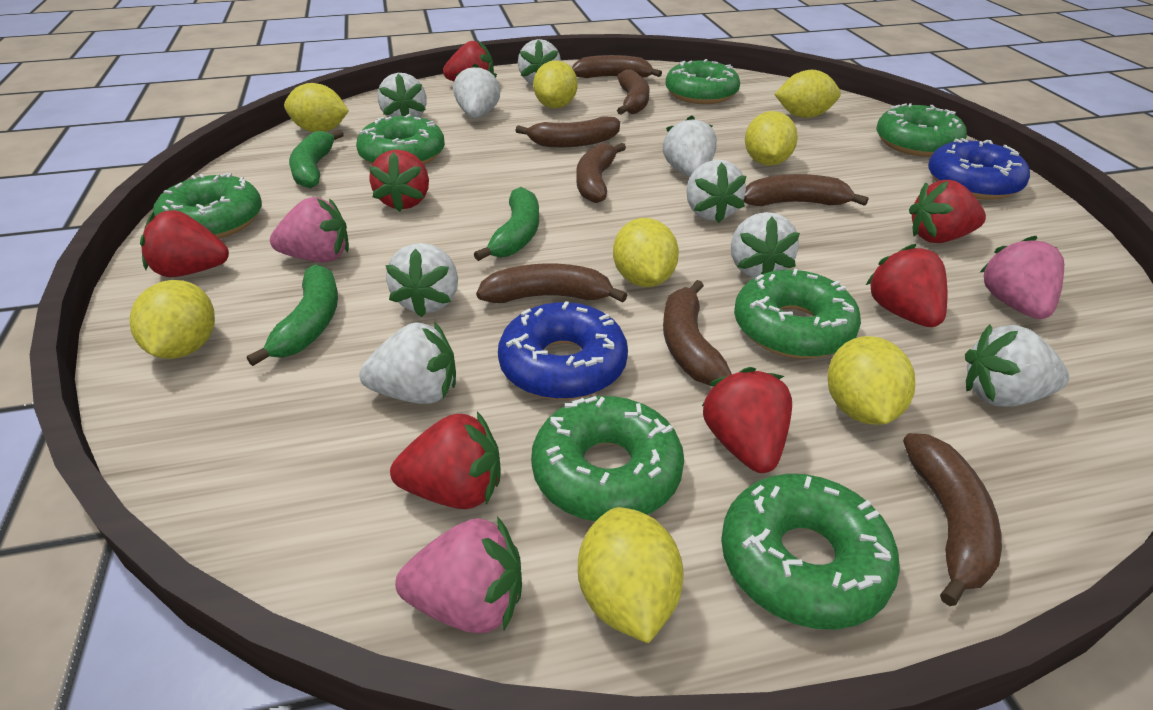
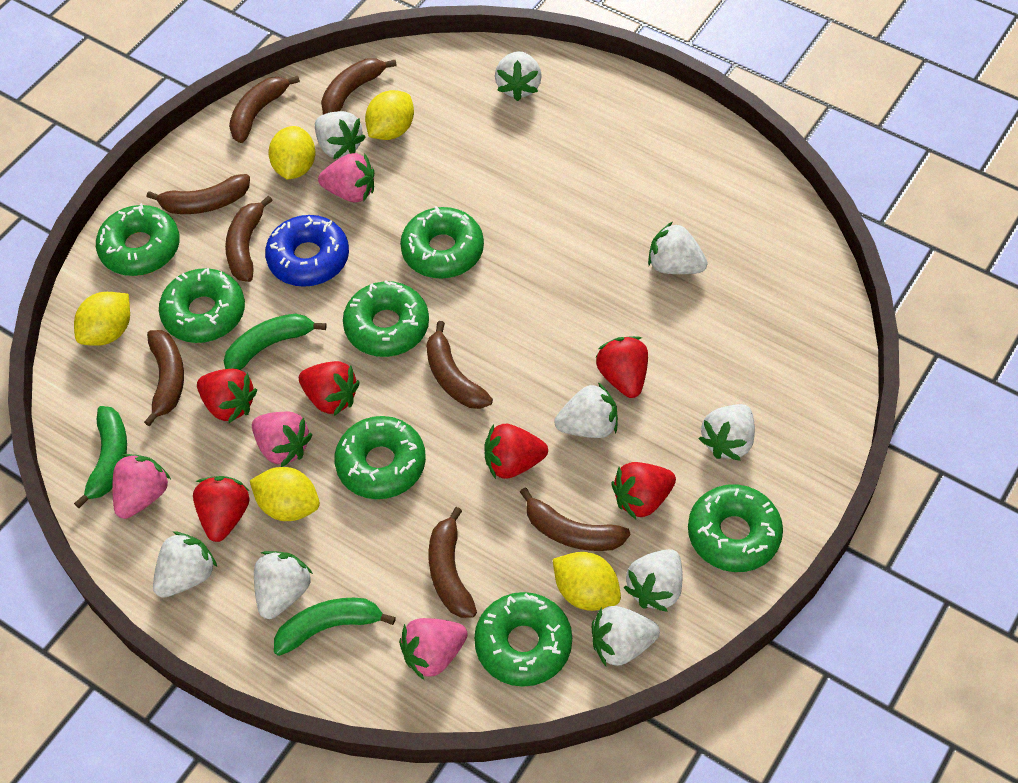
blue donut: 2 -> 1
pink strawberry: 3 -> 4
red strawberry: 7 -> 6
yellow lemon: 8 -> 5

